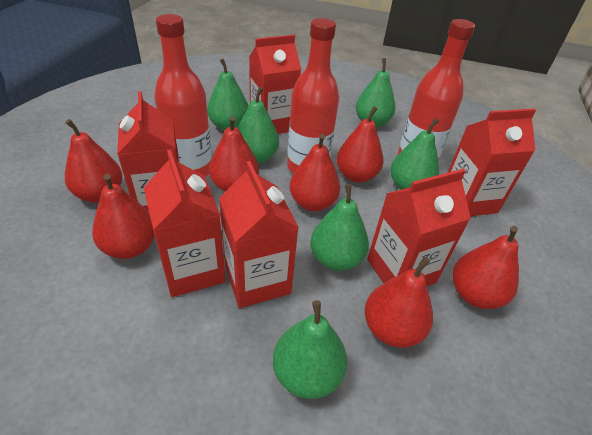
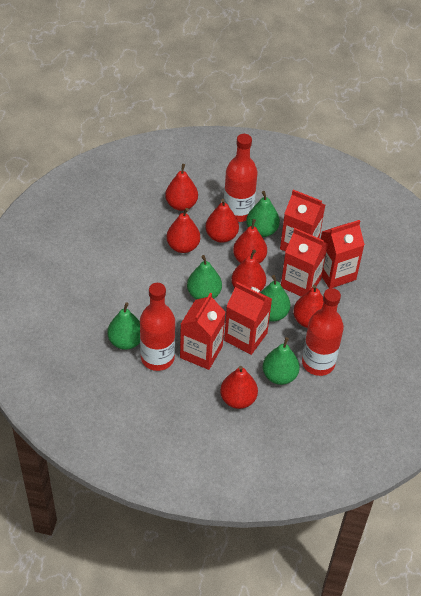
green pear: 6 -> 5
red carton: 6 -> 5

